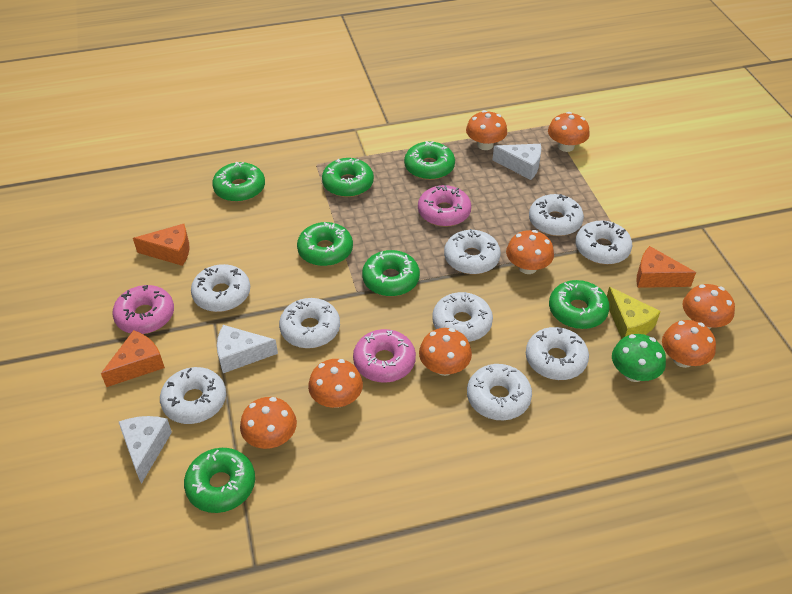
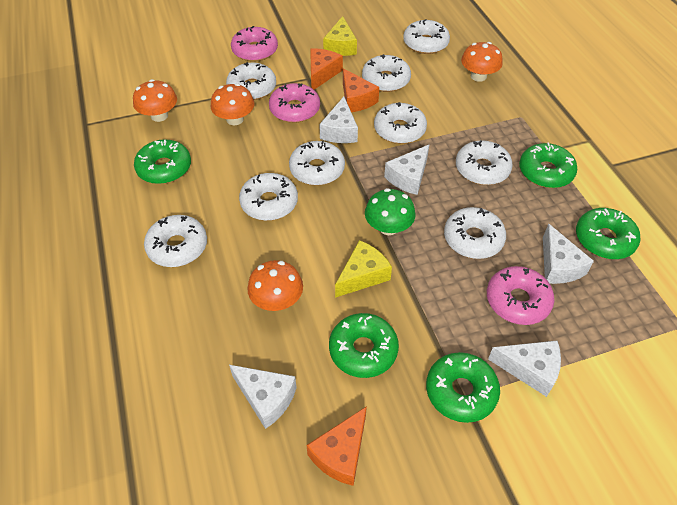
green donut: 7 -> 5
orange mushroom: 8 -> 4
white cheese: 3 -> 5
yellow cheese: 1 -> 2

